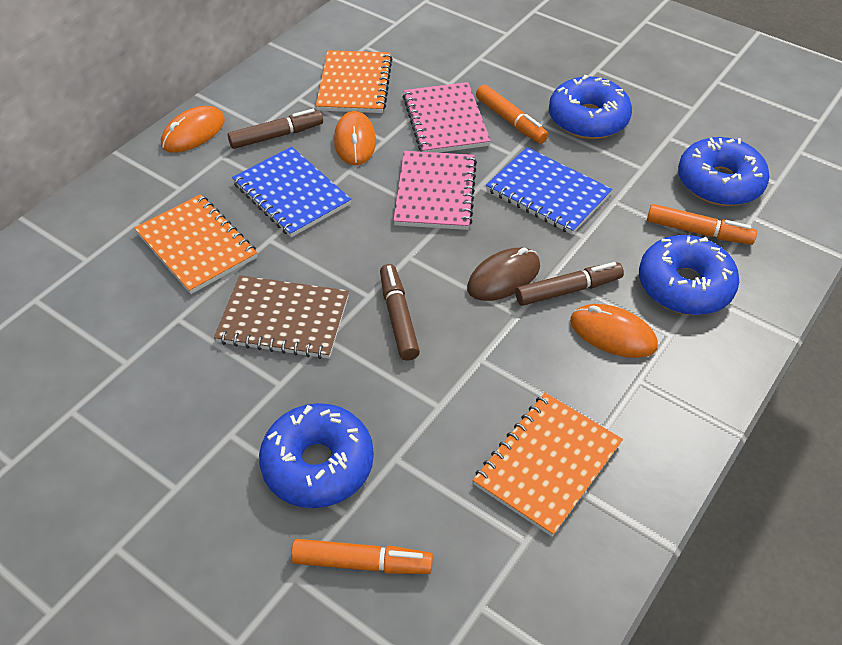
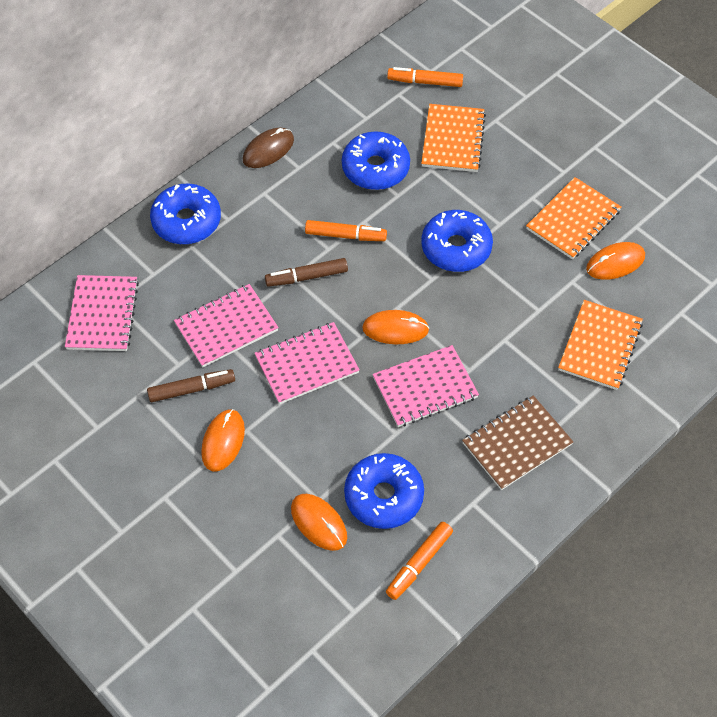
blue notebook: 2 -> 0
brown marker: 3 -> 2
orange mouse: 3 -> 4
pink notebook: 2 -> 4

